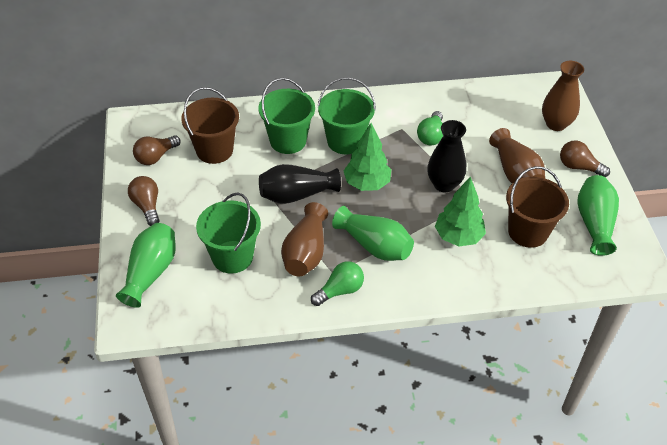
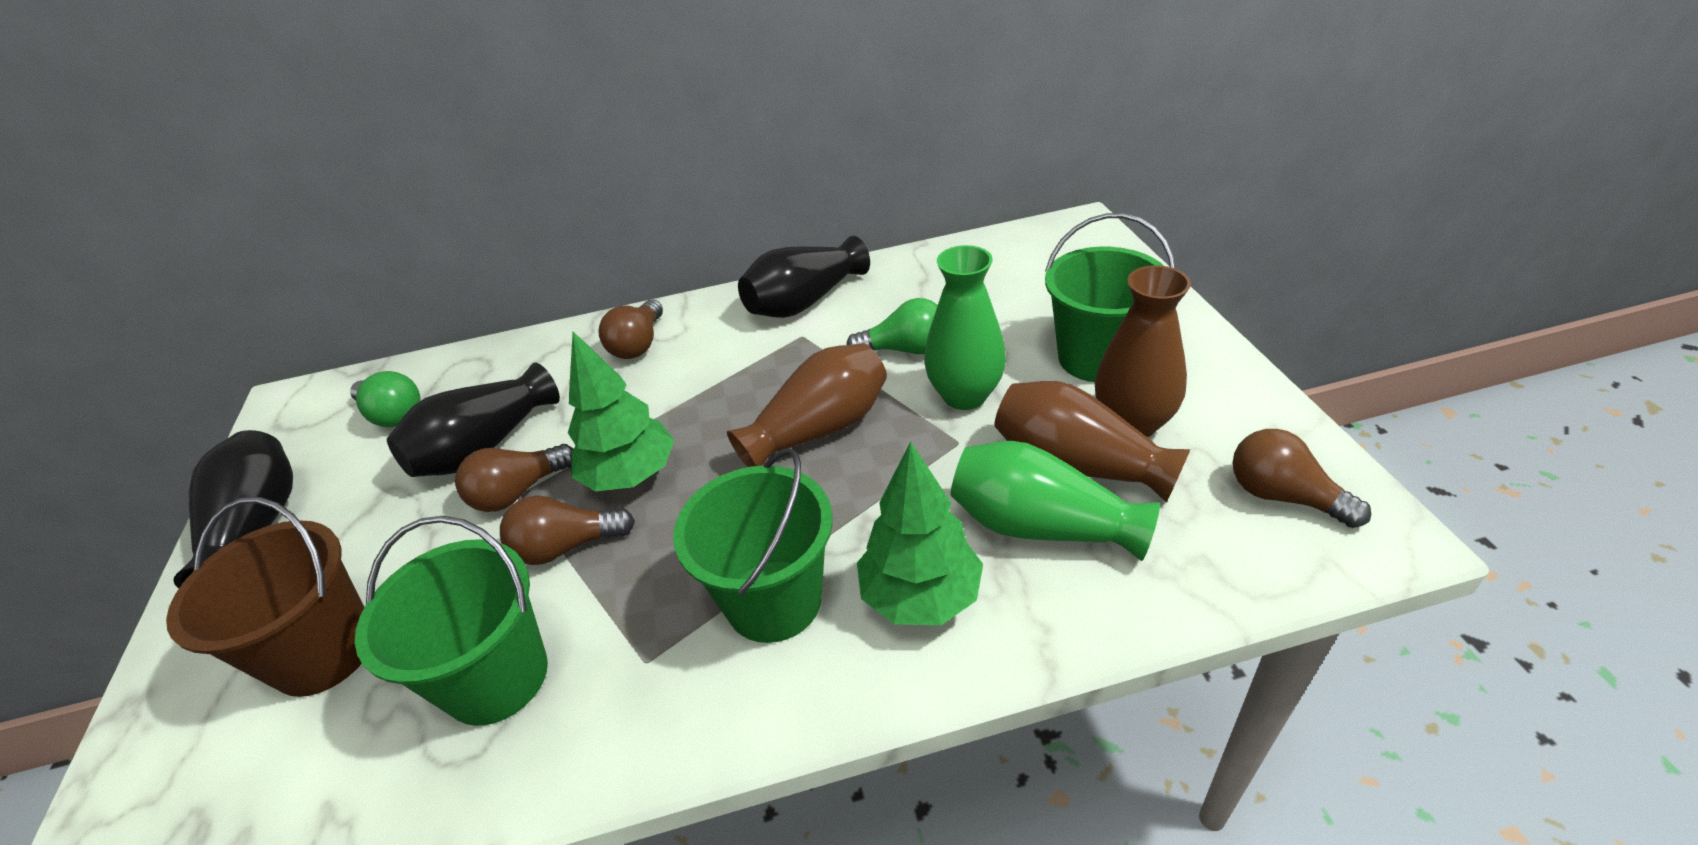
black vase: 2 -> 3
brown bucket: 2 -> 1
brown light bulb: 3 -> 4
green vase: 3 -> 2

